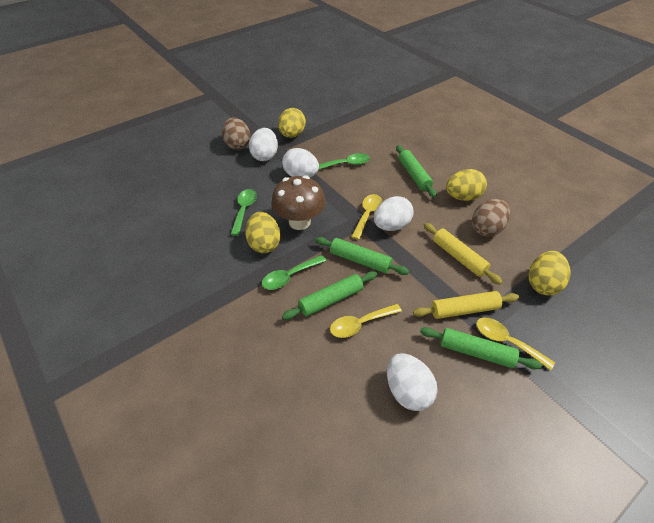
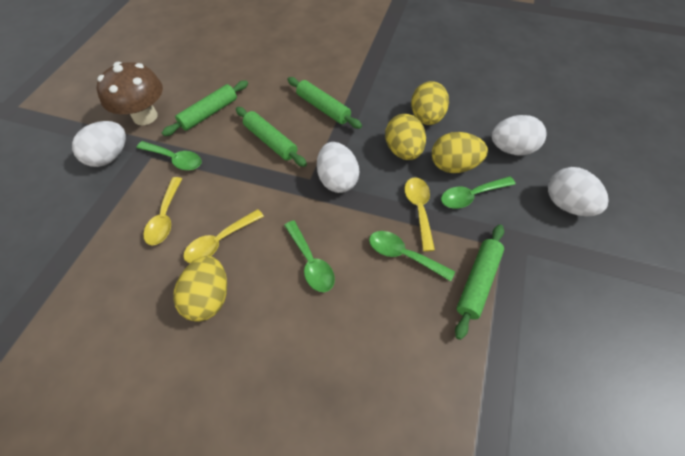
brown egg: 2 -> 0
green spoon: 3 -> 4
yellow rolling pin: 2 -> 0

